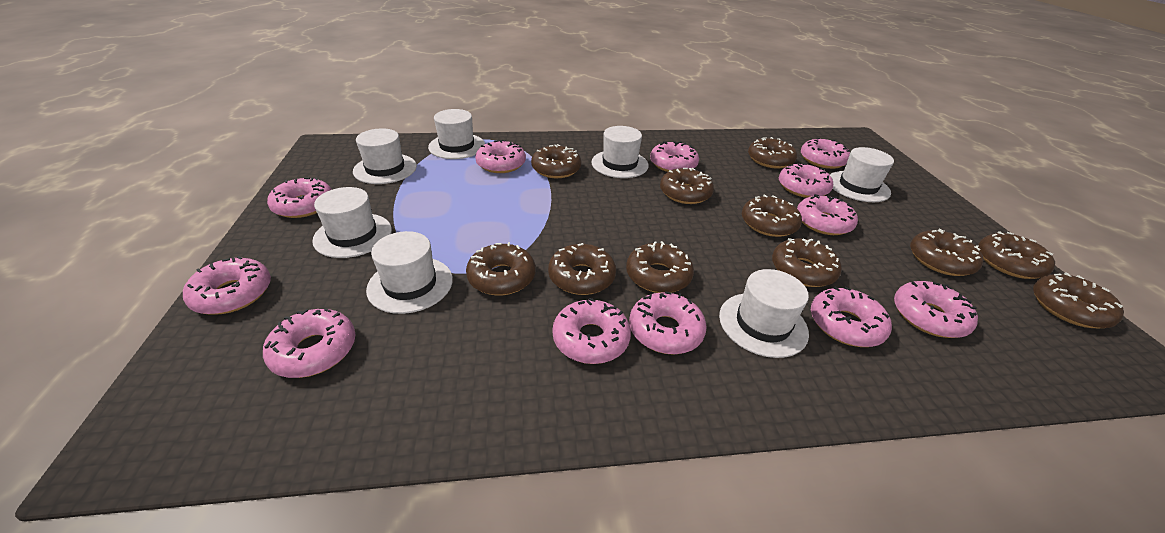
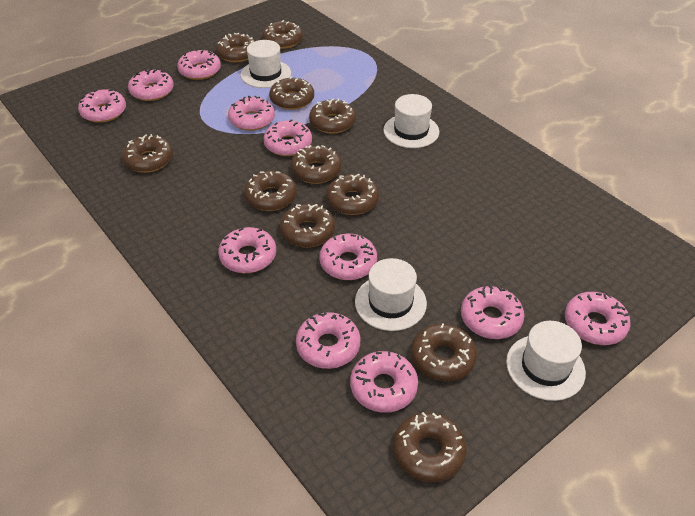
pink donut: 12 -> 11
white hat: 7 -> 4

